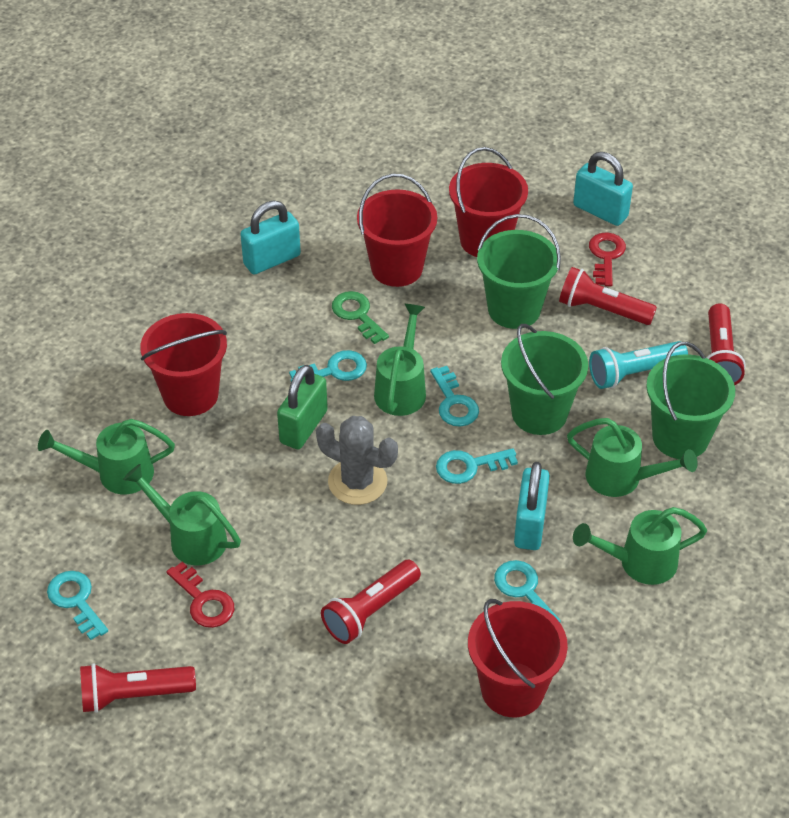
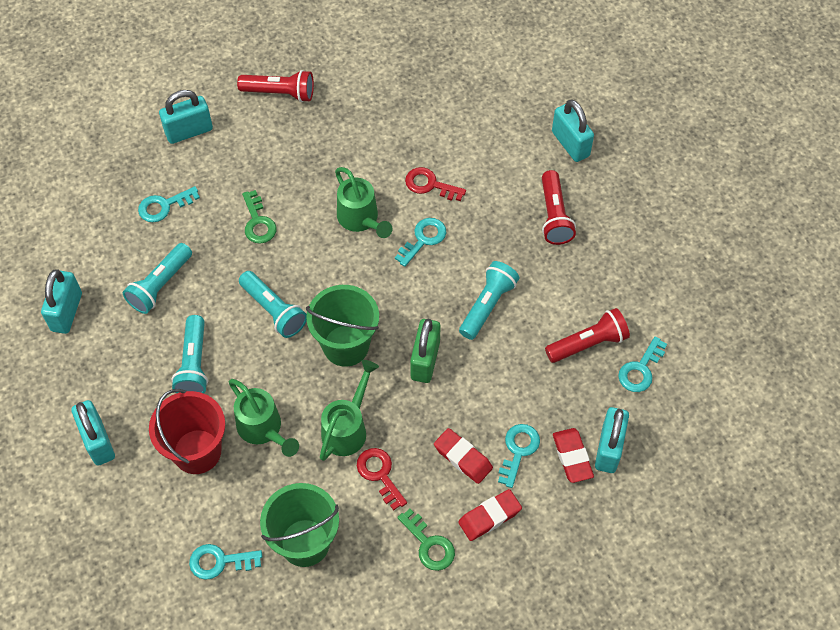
green bucket: 3 -> 2
green key: 1 -> 2
green watering can: 5 -> 3
grey cactus: 1 -> 0
red bucket: 4 -> 1
red eraser: 0 -> 3
red flashlight: 4 -> 3
turquoise flashlight: 1 -> 4
turquoise padlock: 3 -> 5

